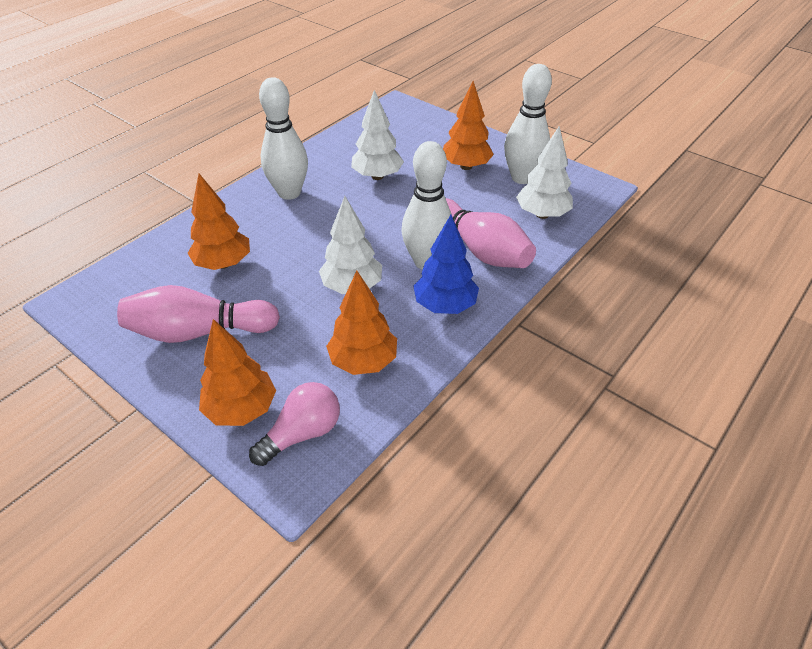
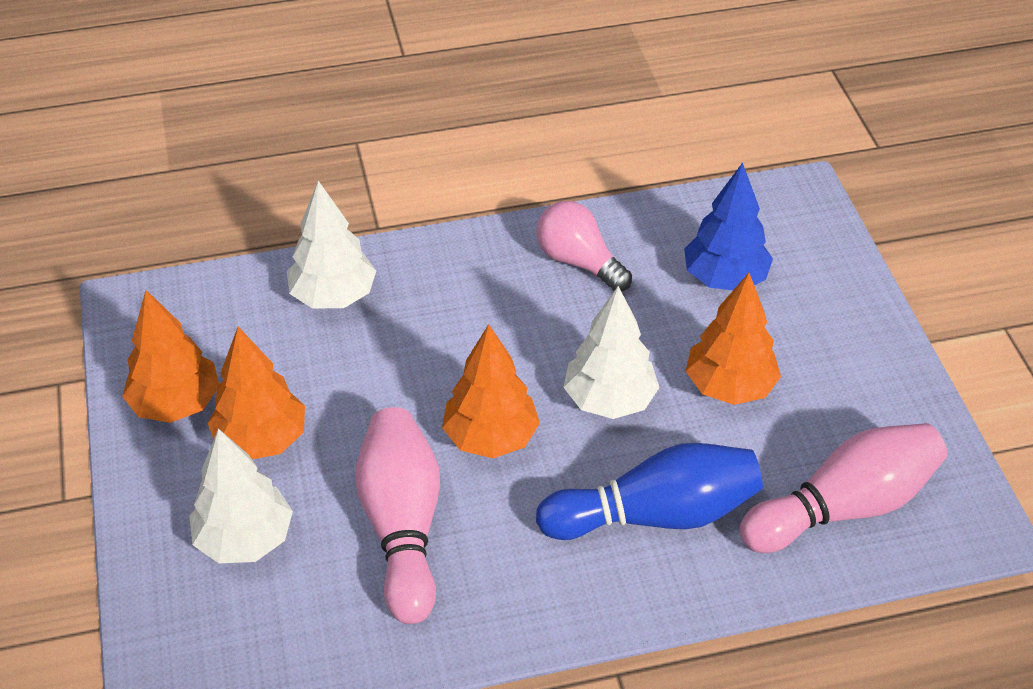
blue bowling pin: 0 -> 1
white bowling pin: 3 -> 0

